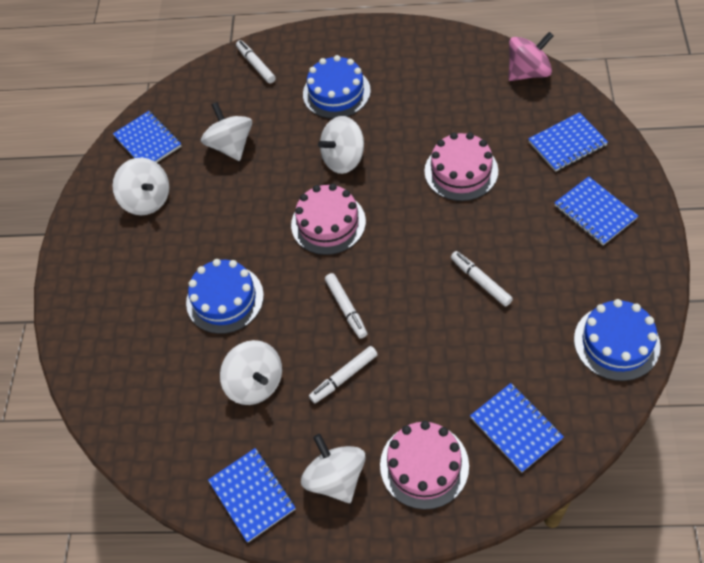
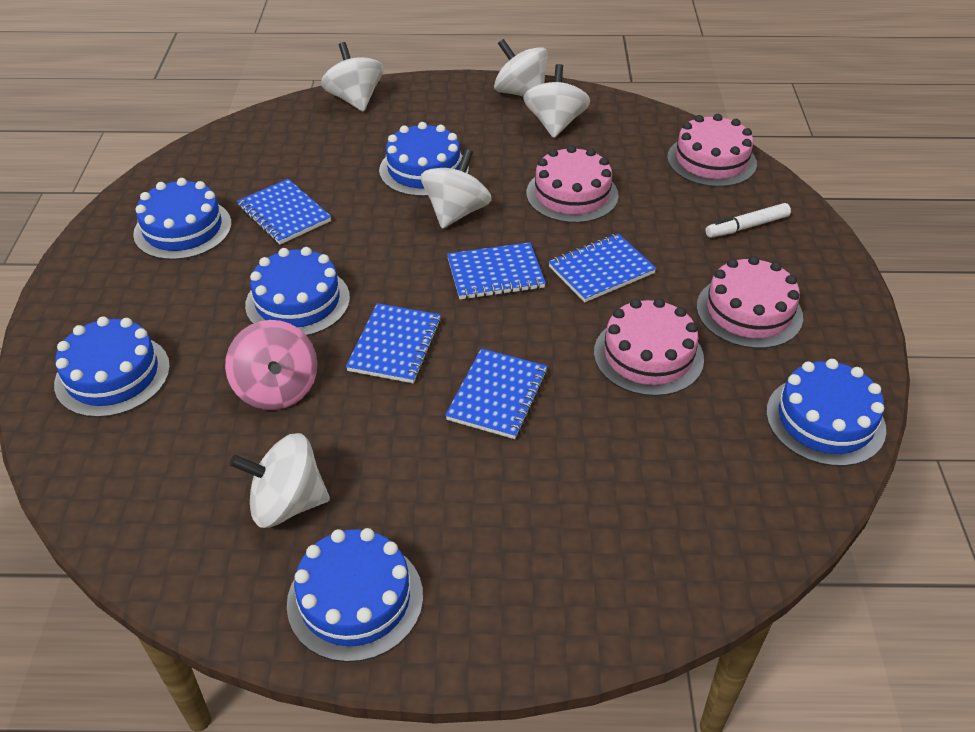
blue cake: 3 -> 6
pink cake: 3 -> 4
white marker: 4 -> 1

